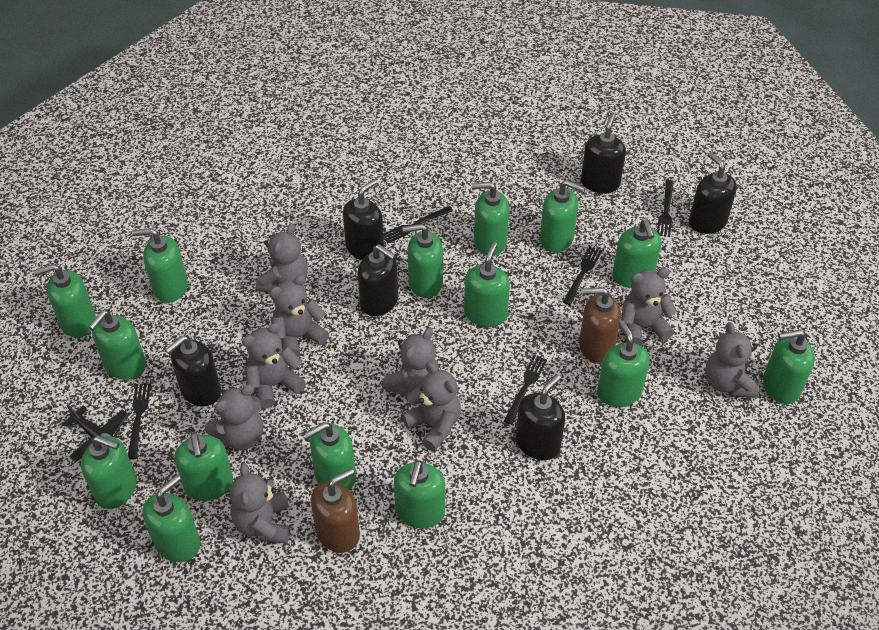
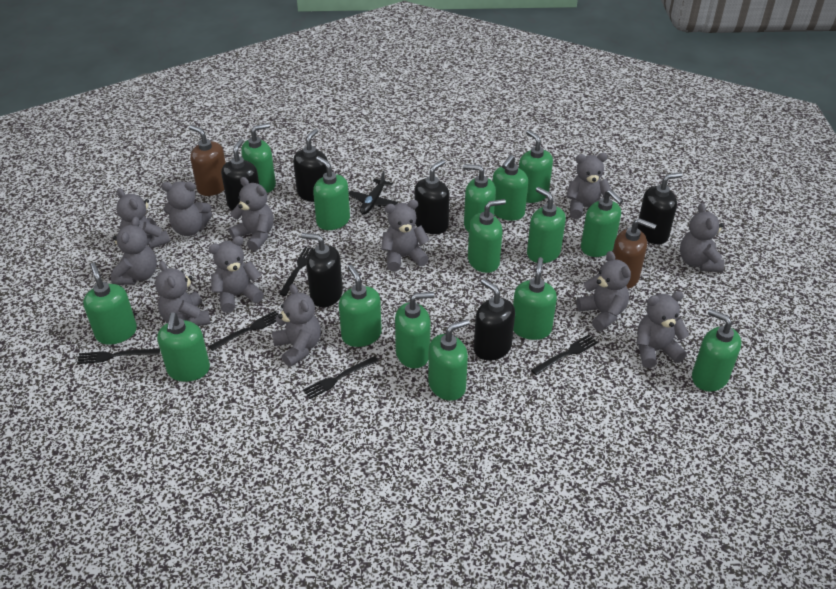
grey teddy bear: 9 -> 12

